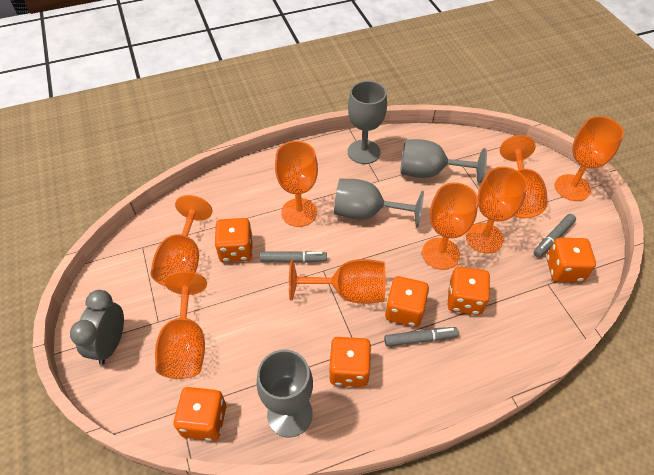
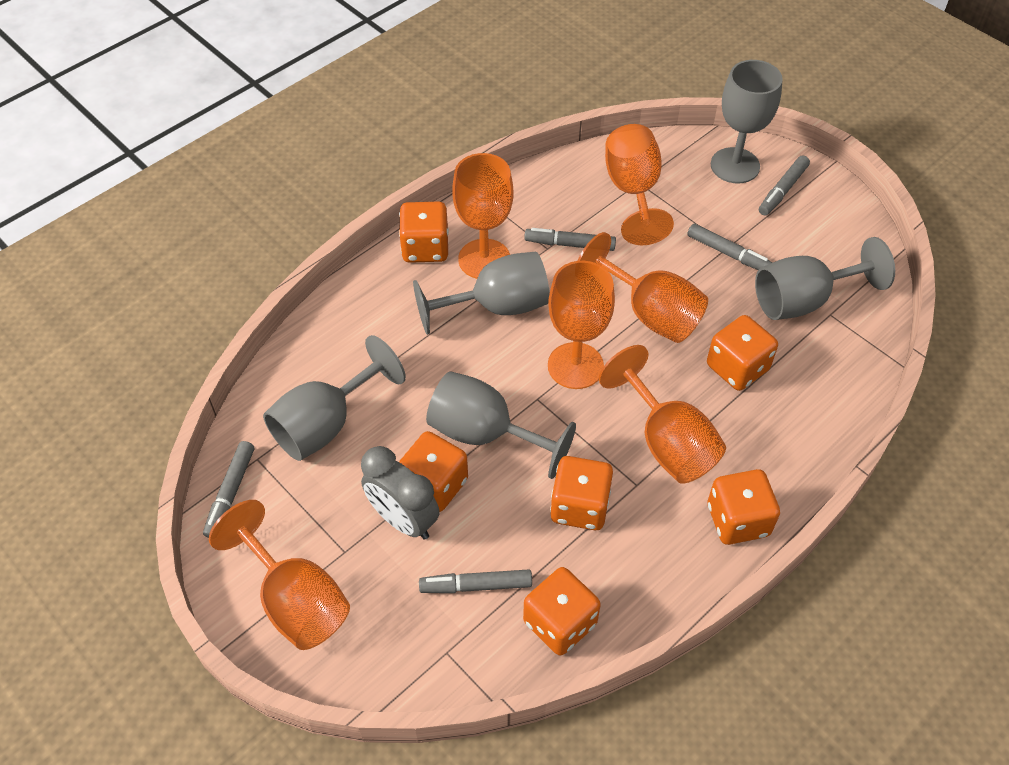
grey goblet: 4 -> 5
grey marker: 3 -> 5
orange goblet: 8 -> 6

